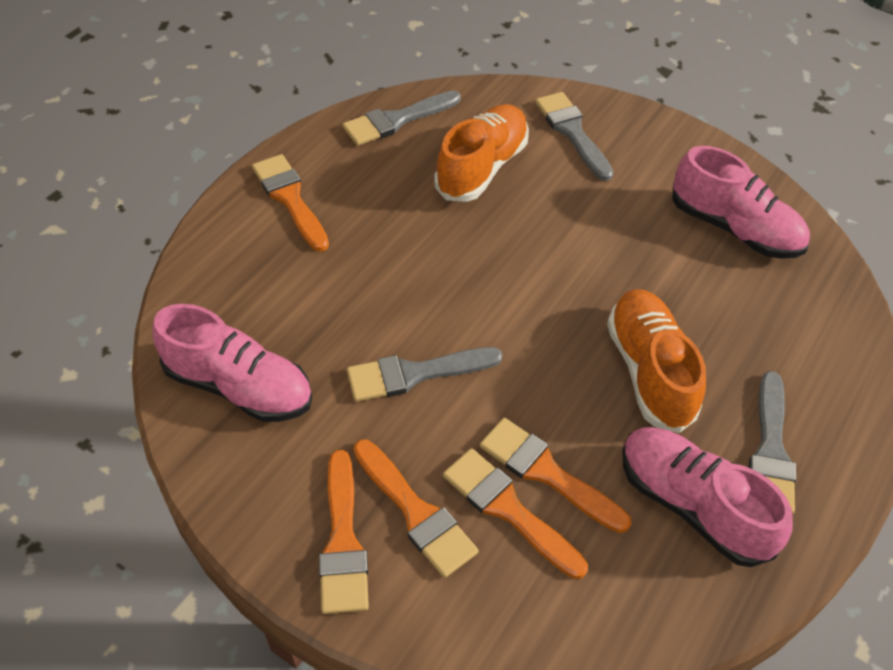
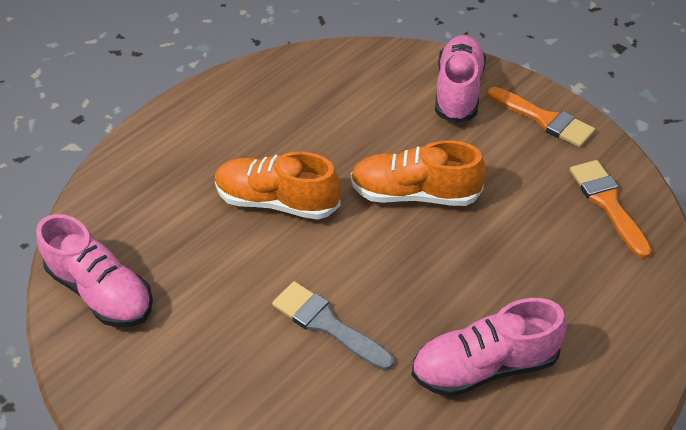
grey brush: 4 -> 1
orange brush: 5 -> 2

